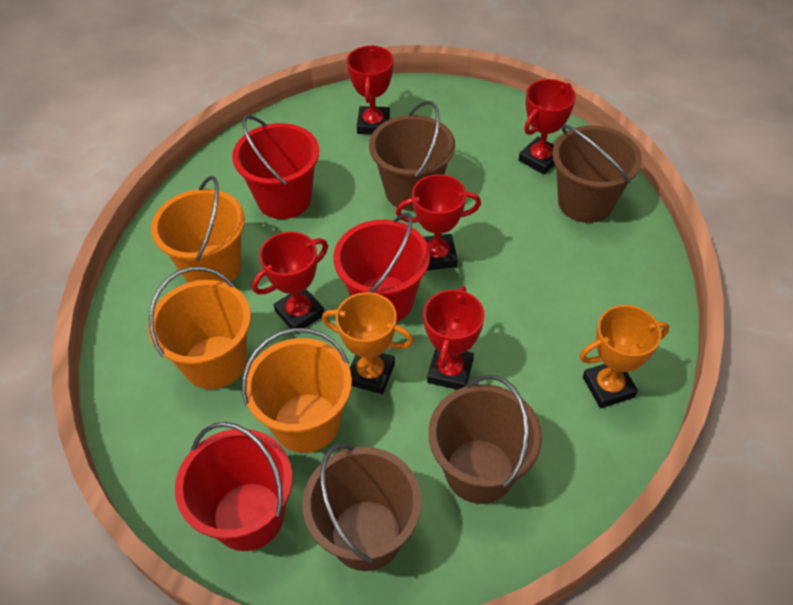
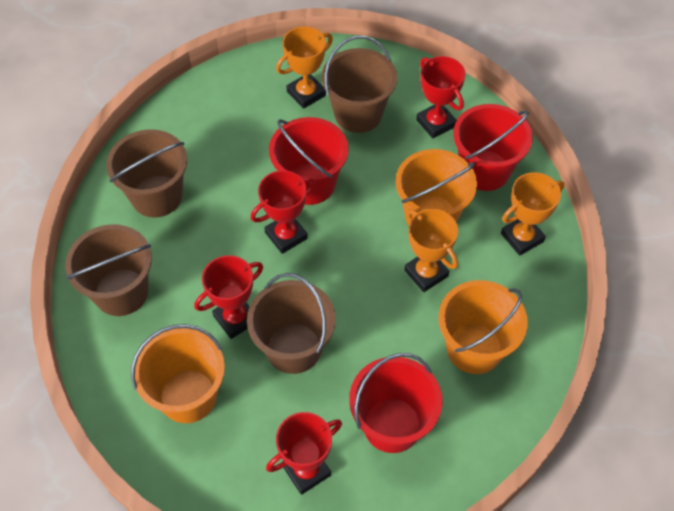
orange trophy: 2 -> 3
red trophy: 5 -> 4

